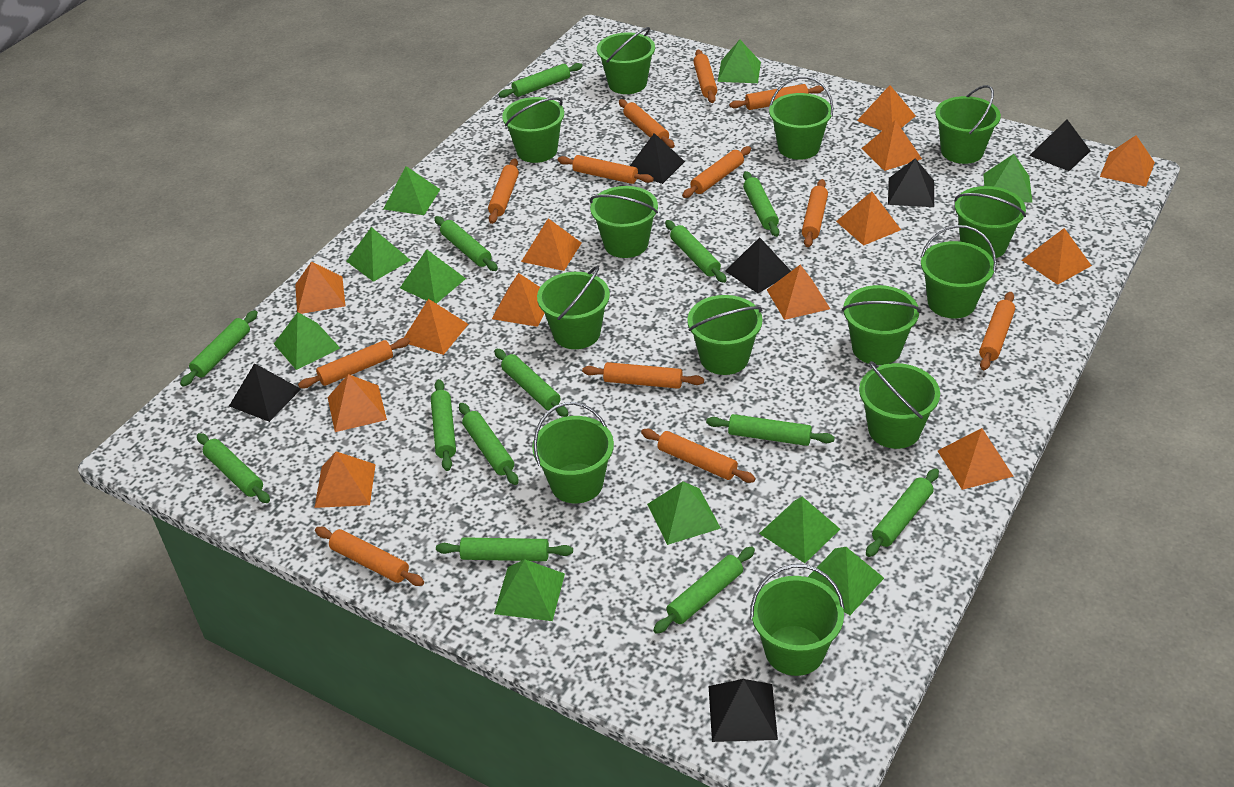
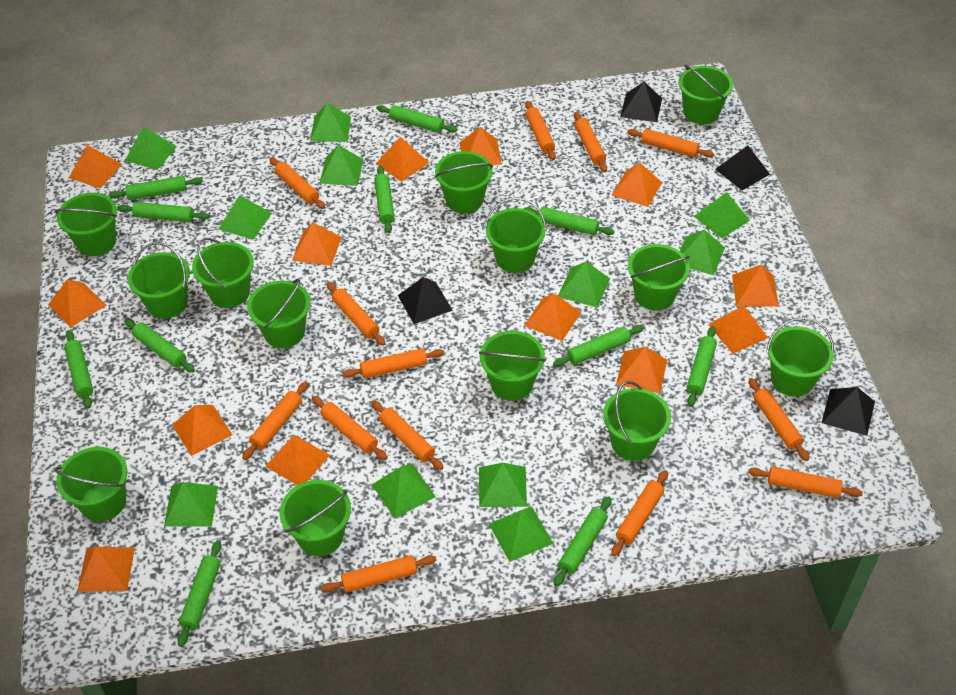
black pyramid: 6 -> 4
green pyramid: 10 -> 11
green rolling pin: 13 -> 11
orange rolling pin: 12 -> 13

